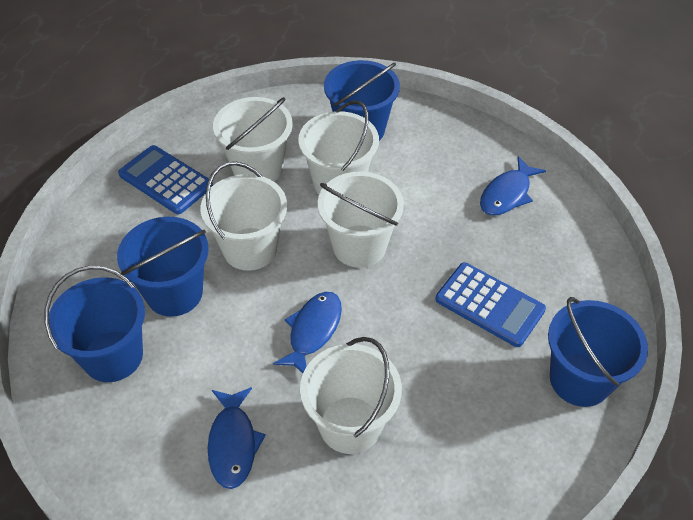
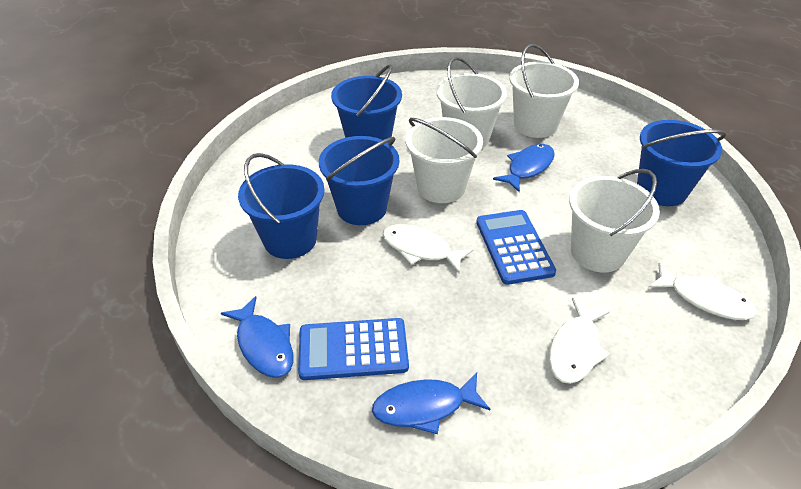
white bucket: 5 -> 4
white fish: 0 -> 3

